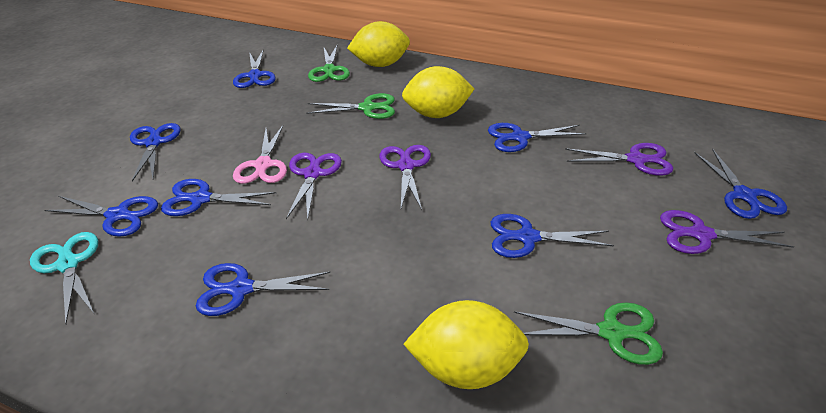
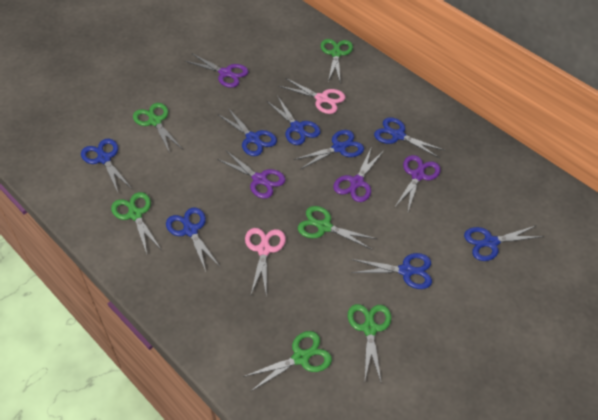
green scissors: 3 -> 6
pink scissors: 1 -> 2
turquoise scissors: 1 -> 0
yellow lemon: 3 -> 0

